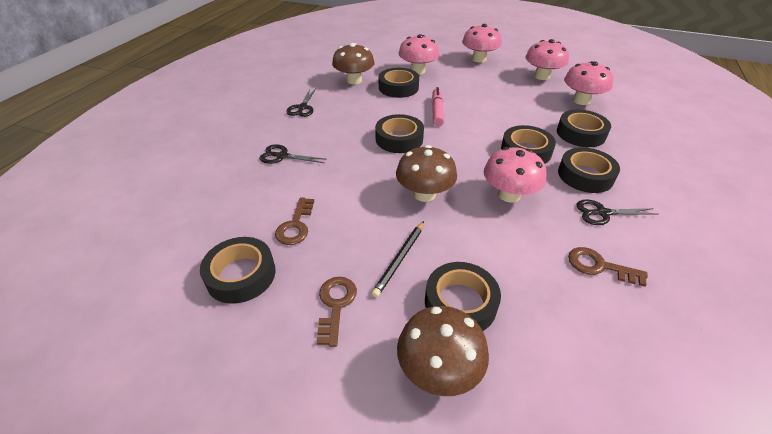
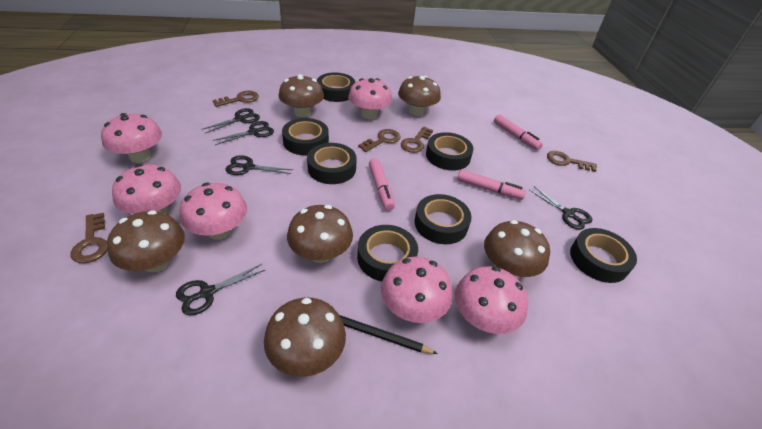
black scissors: 3 -> 5
brown key: 3 -> 5
brown mushroom: 3 -> 6
pink marker: 1 -> 3
pink mushroom: 5 -> 6

